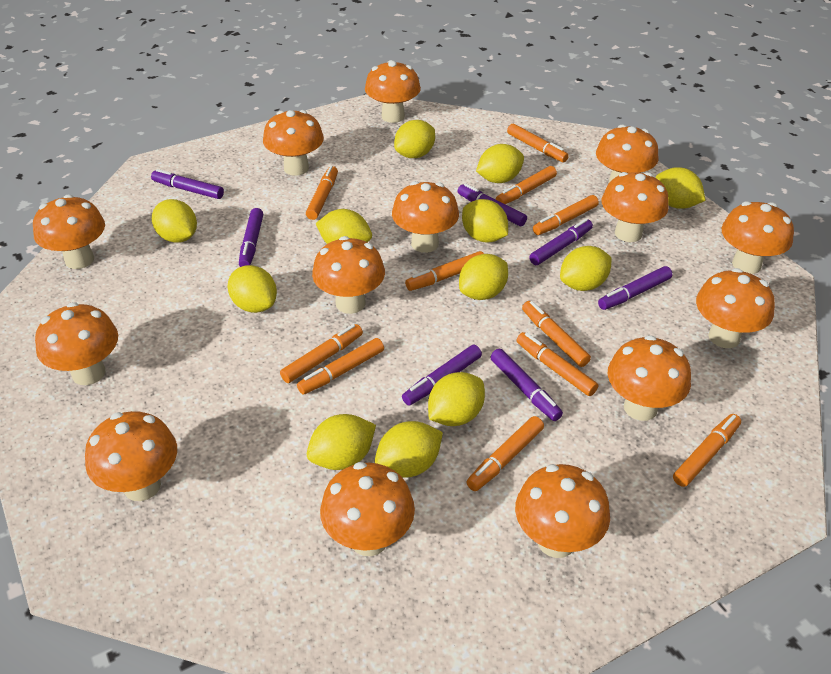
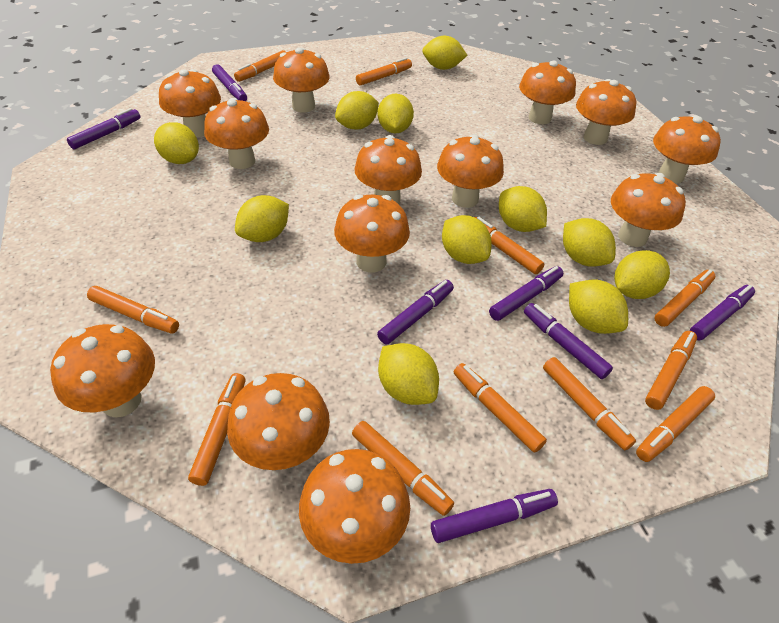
orange mushroom: 14 -> 13
yellow lemon: 12 -> 11

